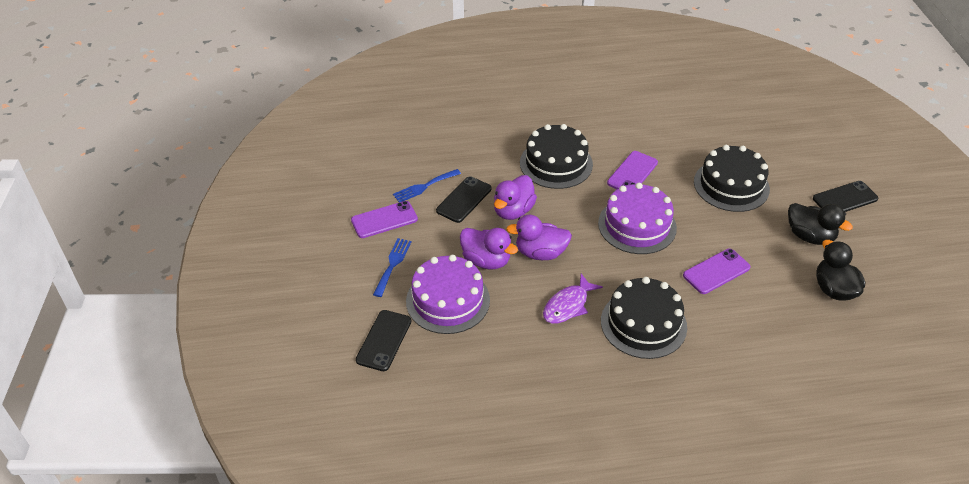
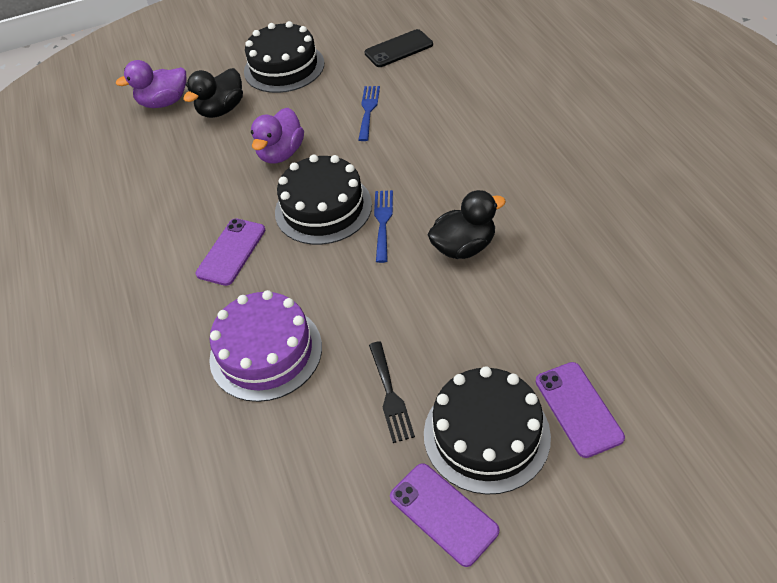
black fork: 0 -> 1
black phone: 3 -> 1
purple cake: 2 -> 1
purple duck: 3 -> 2
purple fish: 1 -> 0

